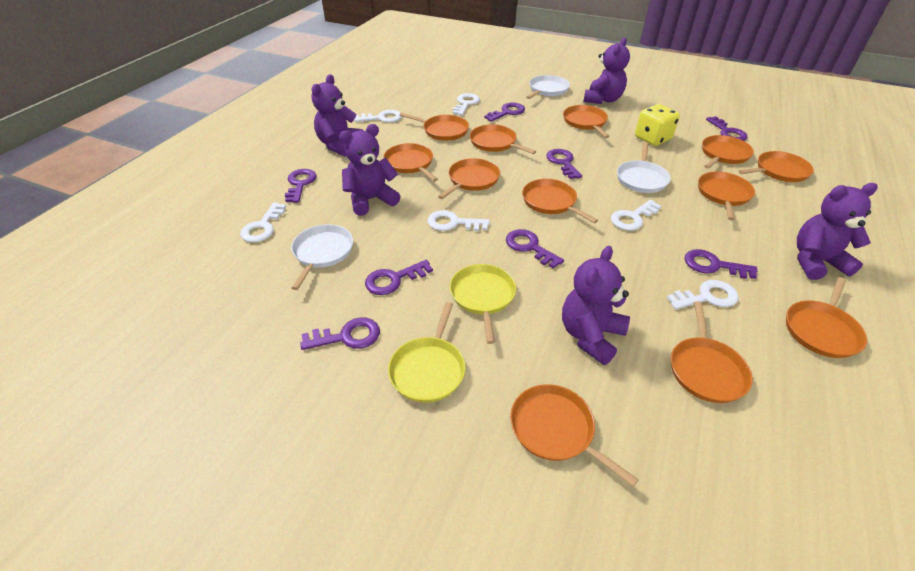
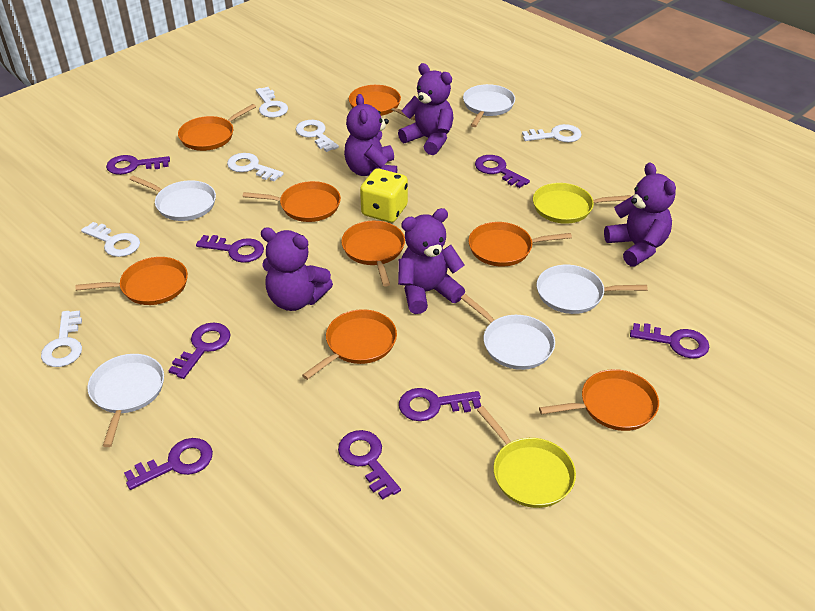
orange pan: 12 -> 8
white pan: 3 -> 5

